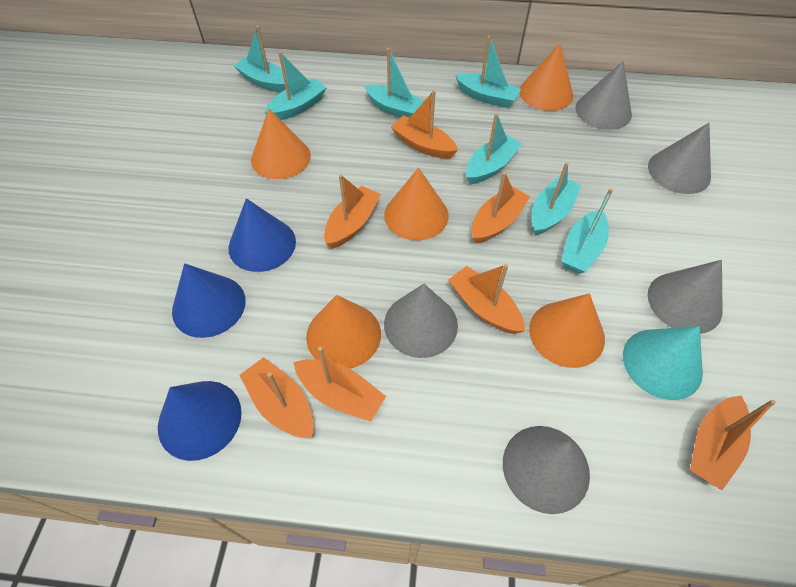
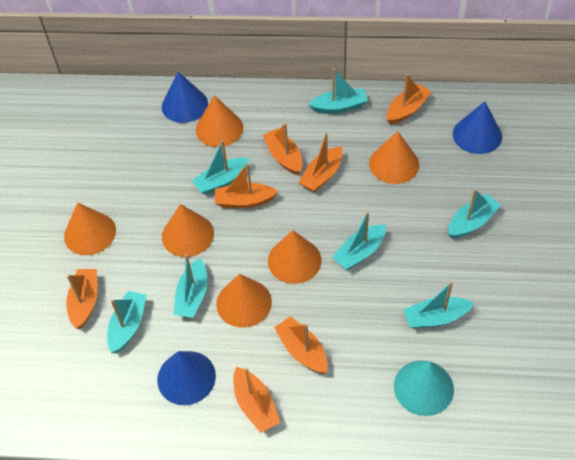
grey cone: 5 -> 0
orange cone: 5 -> 6

